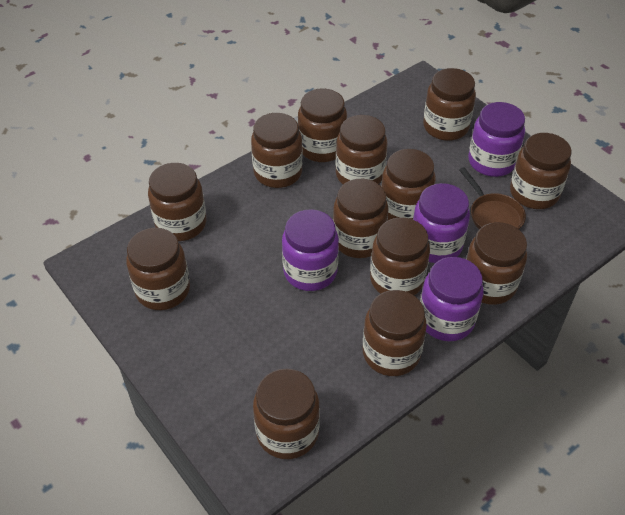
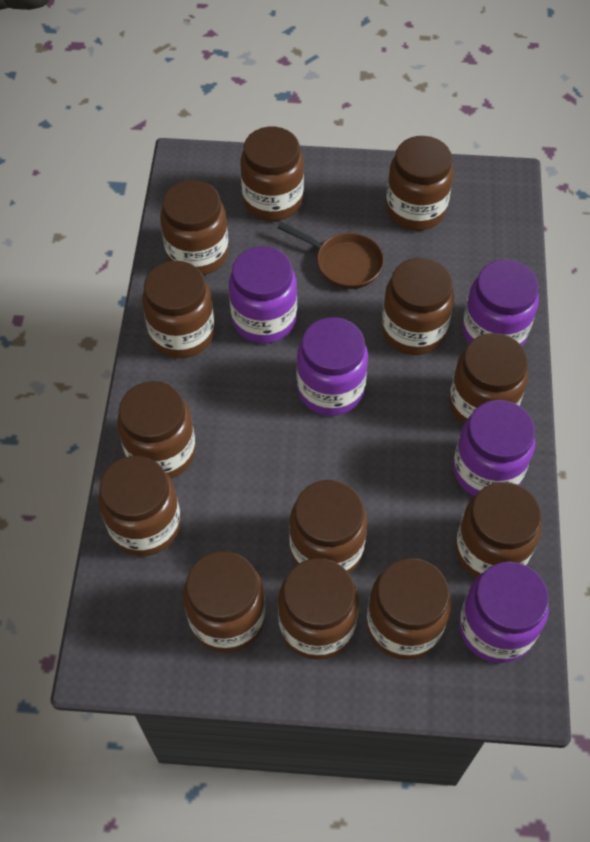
purple jar: 4 -> 5

